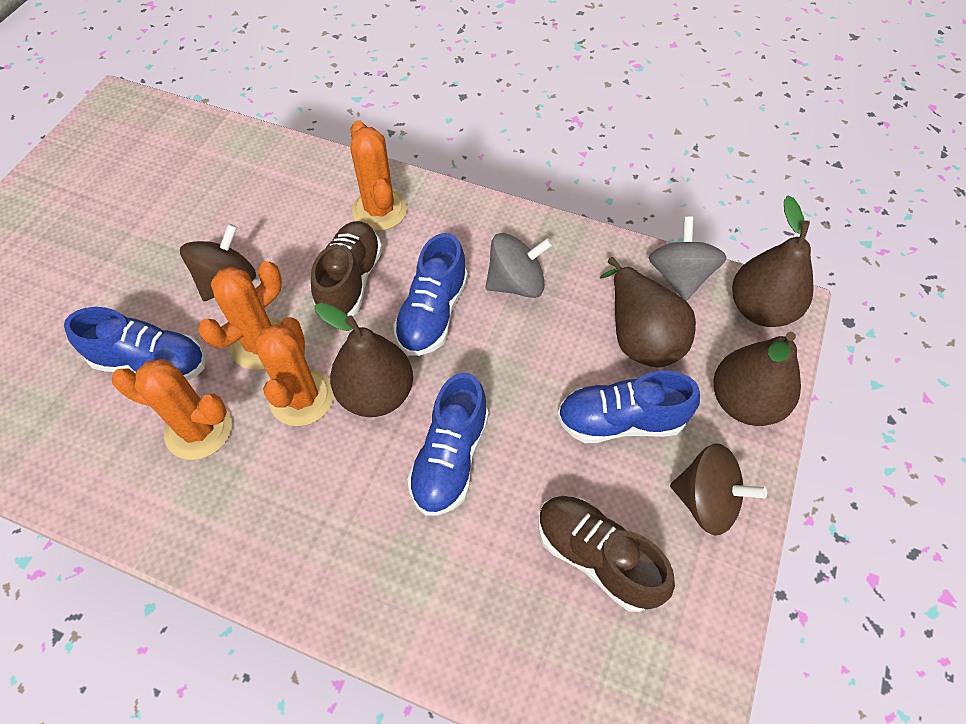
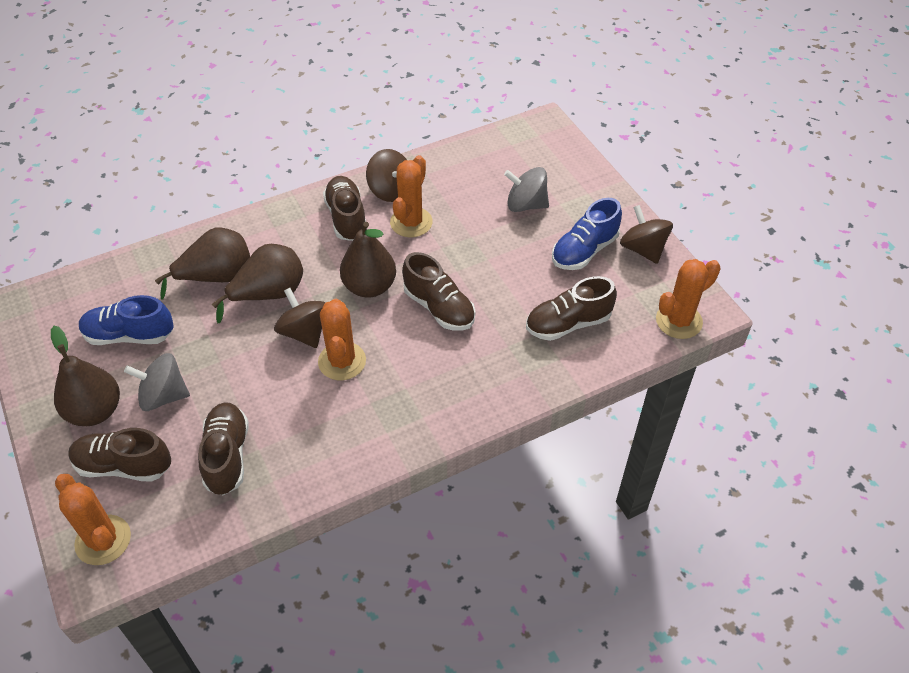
blue shoe: 4 -> 2
brown shoe: 2 -> 5
brown spinning top: 2 -> 3

